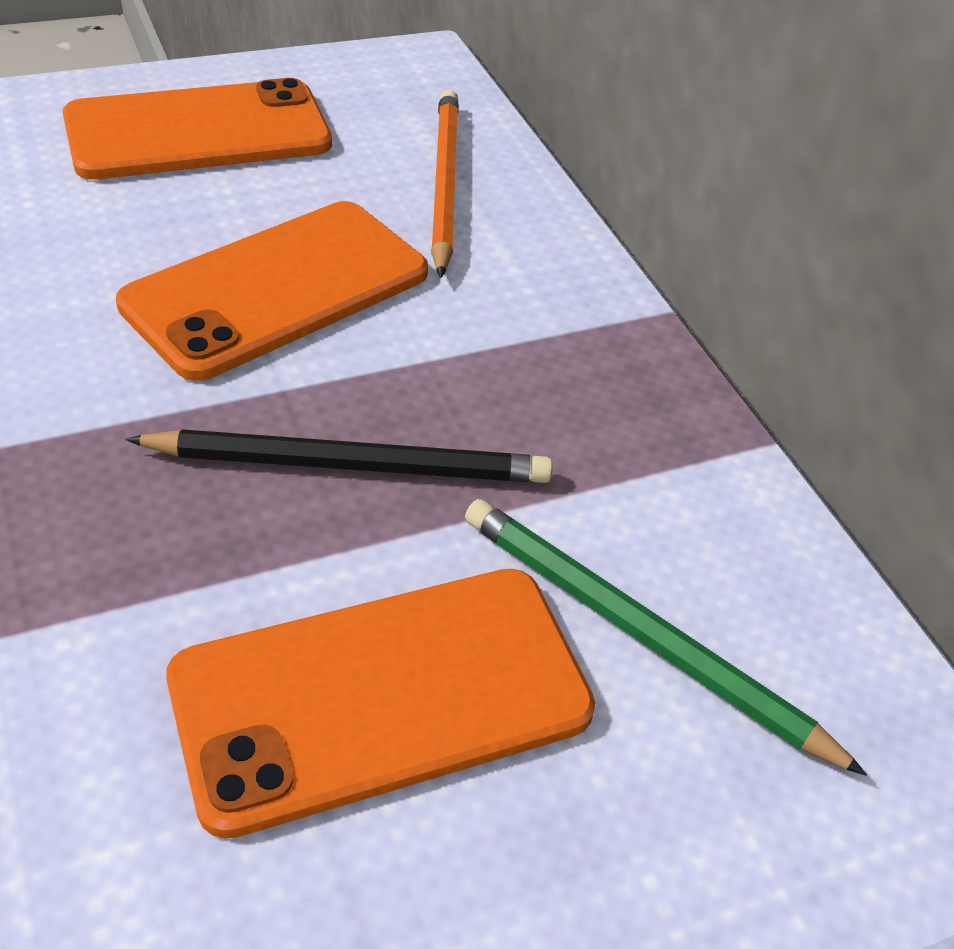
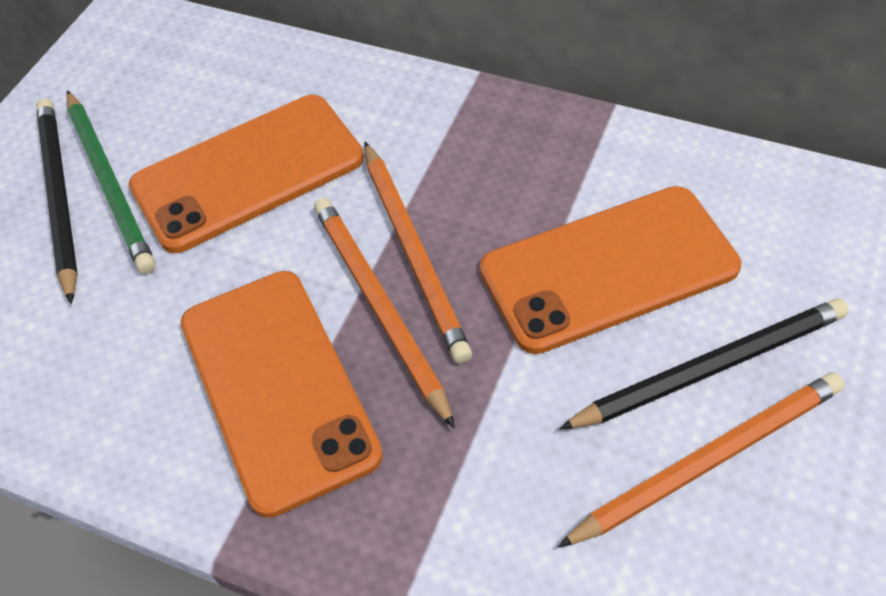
black pencil: 1 -> 2
orange pencil: 1 -> 3

